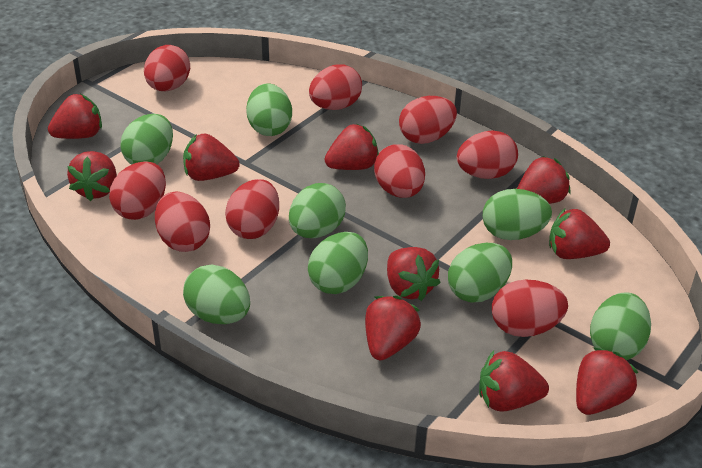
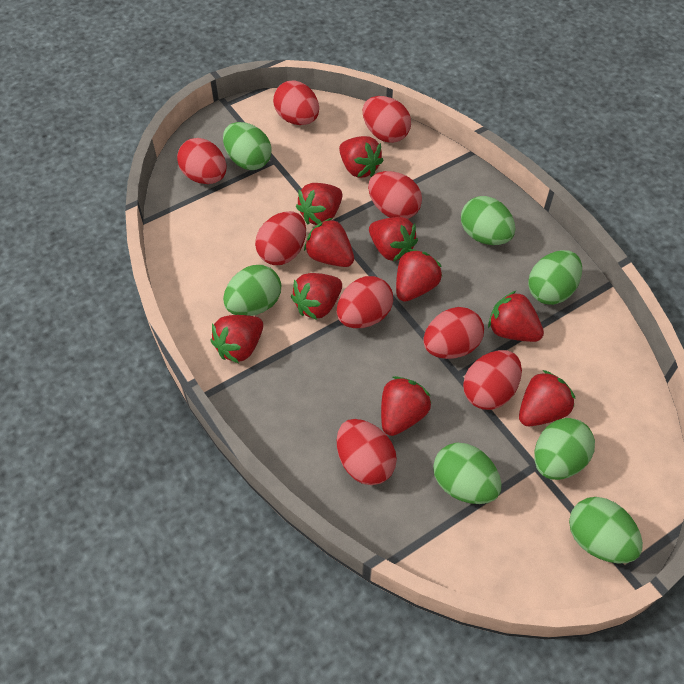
green egg: 8 -> 7

